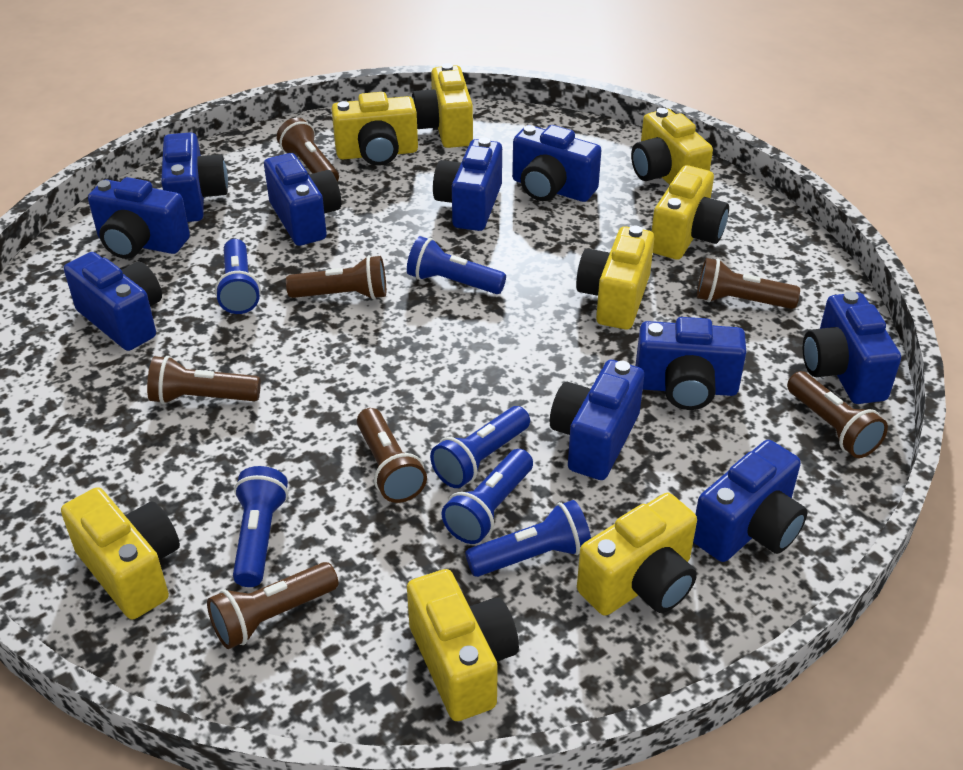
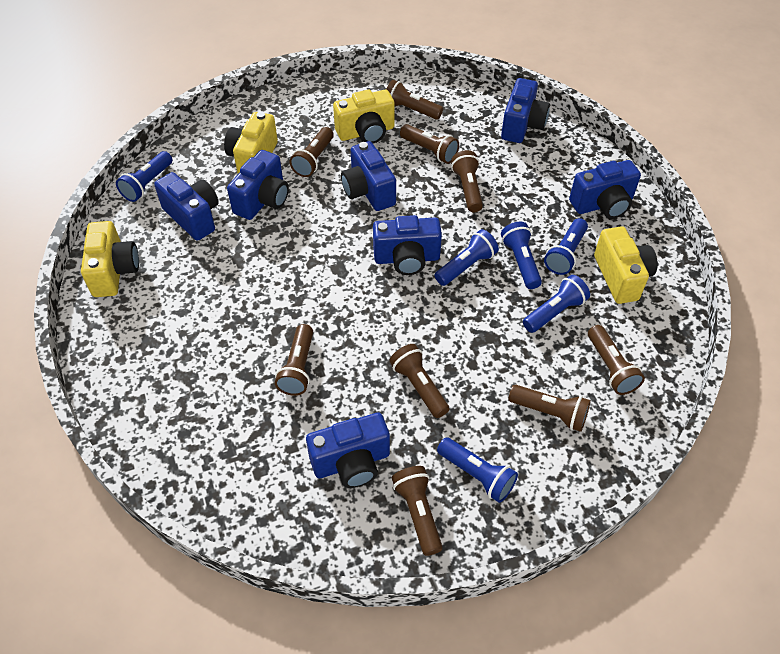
blue camera: 10 -> 7
brown flashlight: 7 -> 9
yellow camera: 8 -> 4

